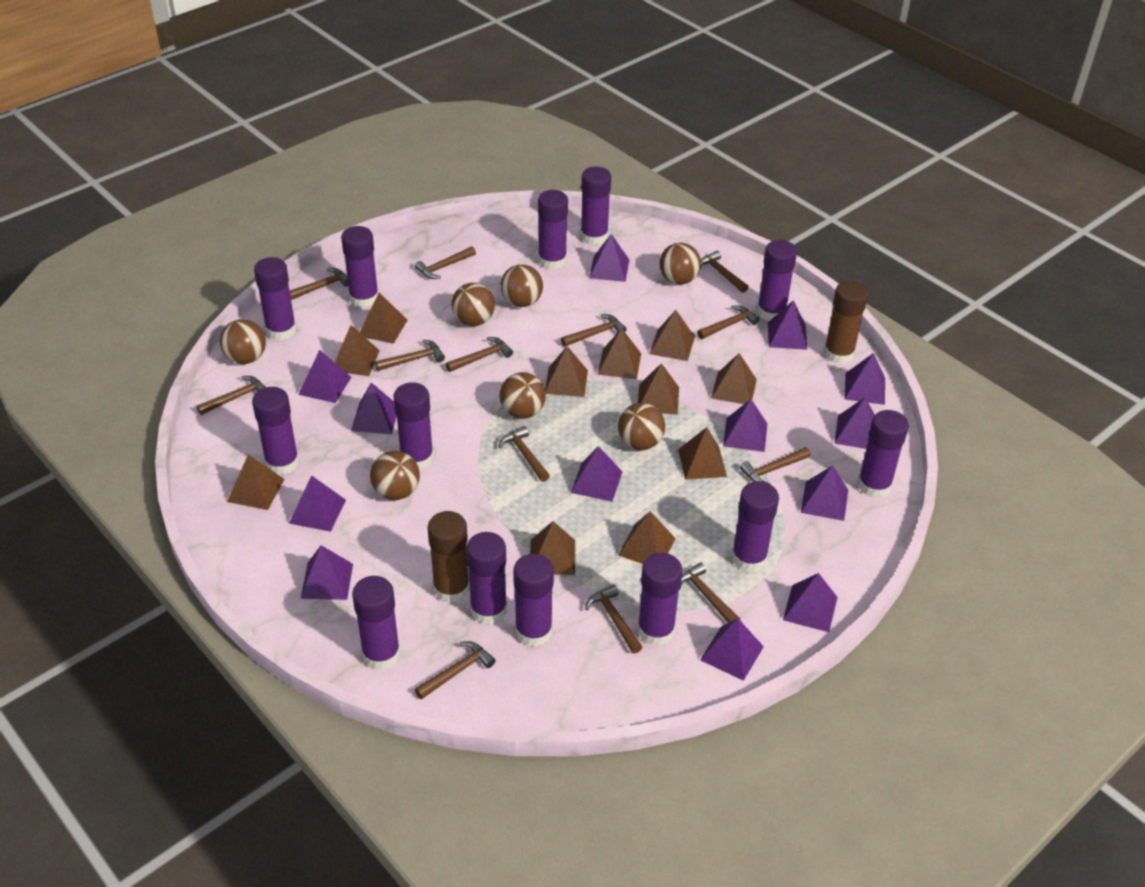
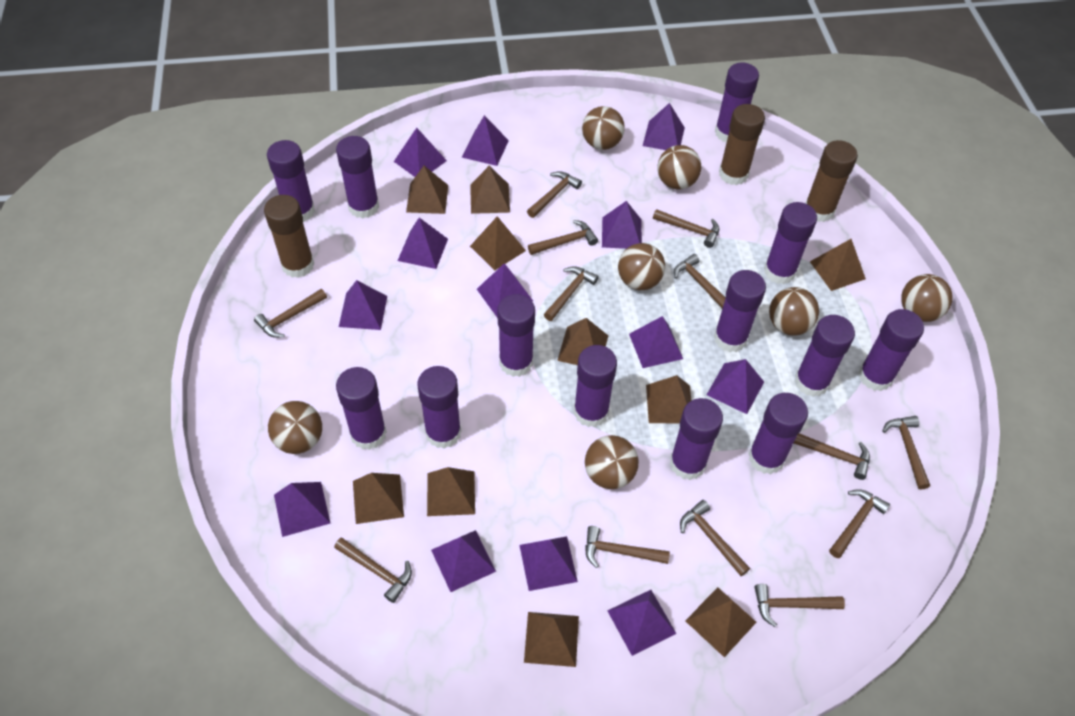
brown glue stick: 2 -> 3
brown pyramid: 11 -> 10

